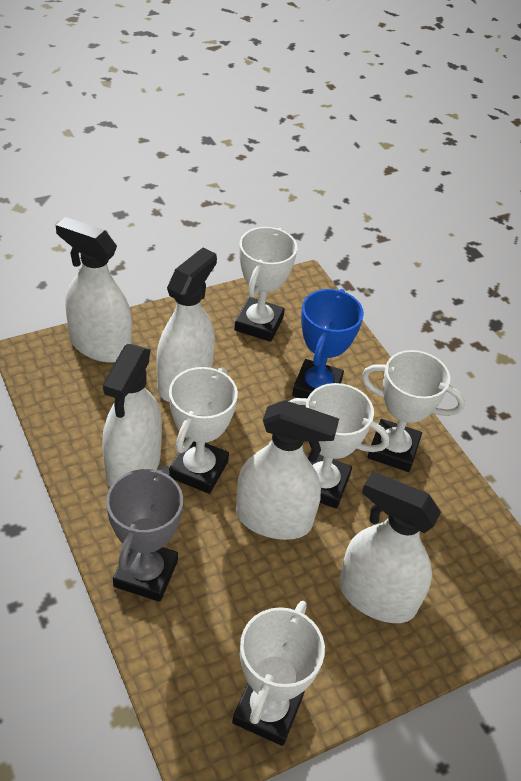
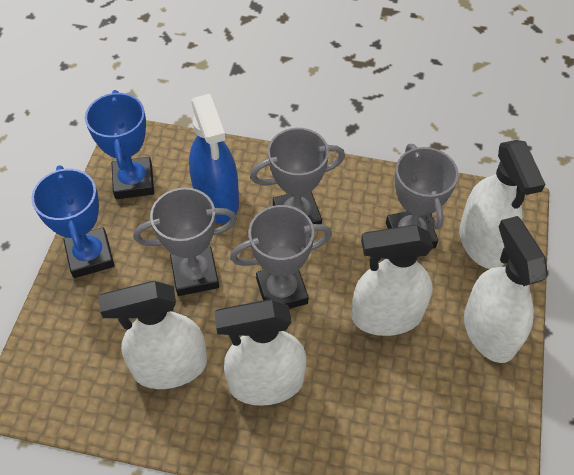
blue spray bottle: 0 -> 1
blue trophy: 1 -> 2
grey trophy: 1 -> 4
white trophy: 5 -> 0

